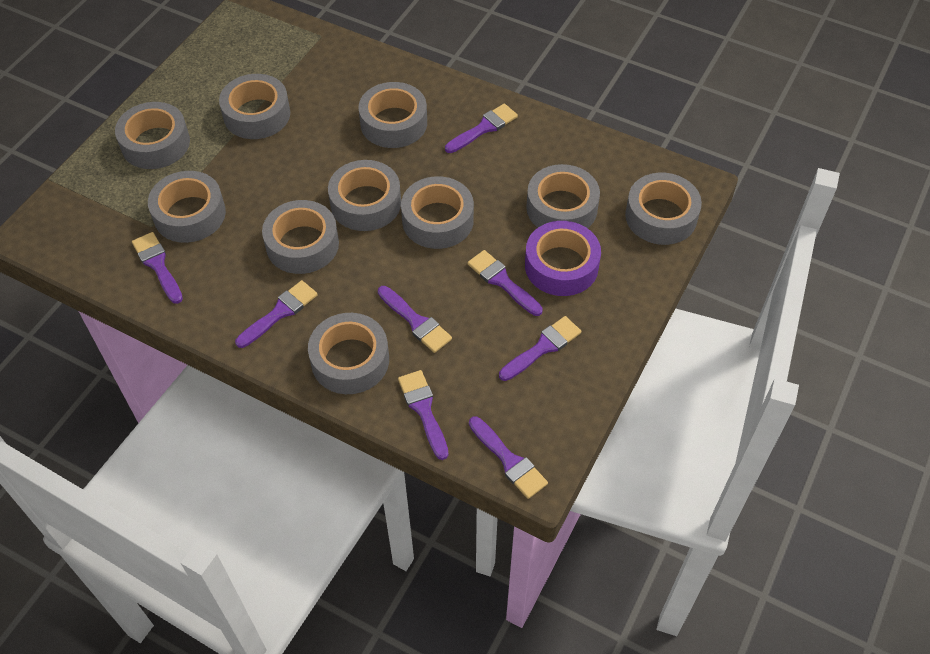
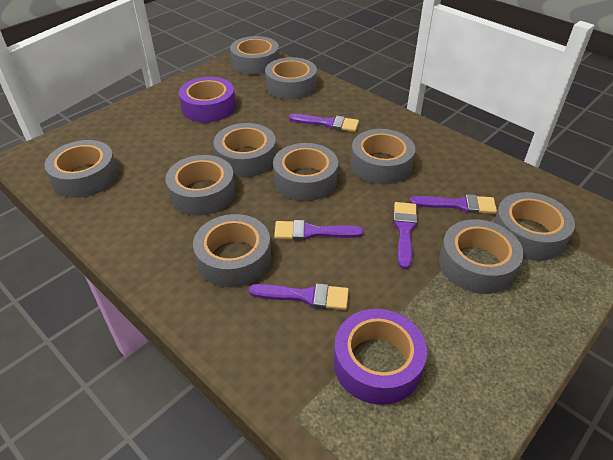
purple brush: 8 -> 5
purple tape: 1 -> 2

